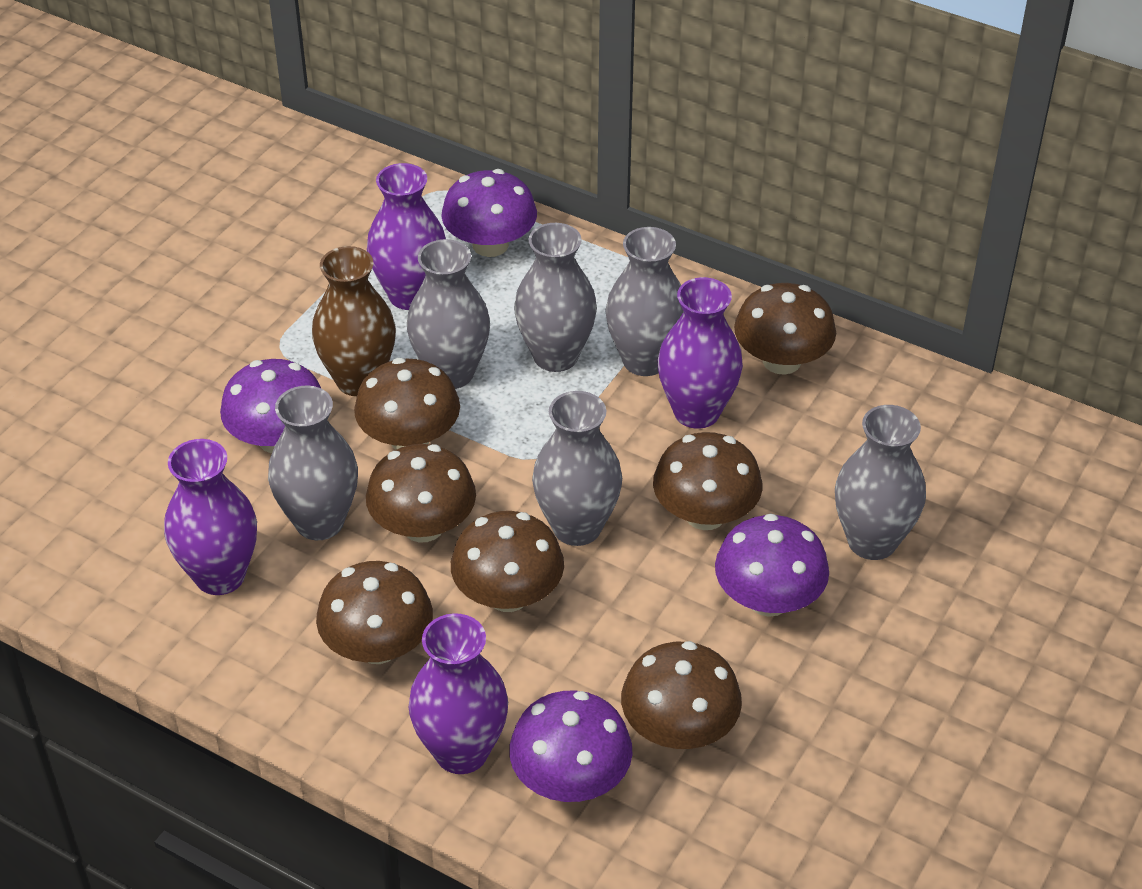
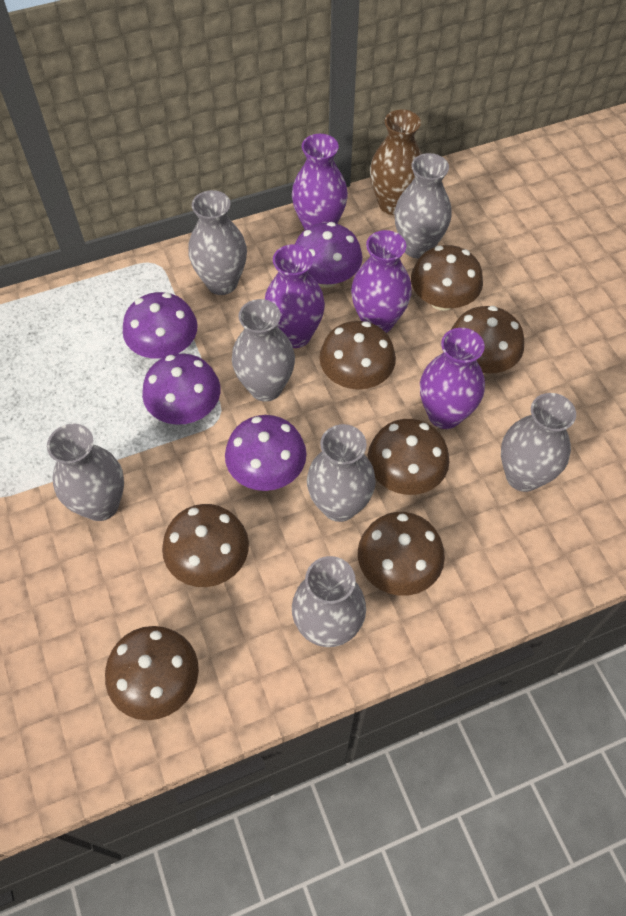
grey vase: 6 -> 7

